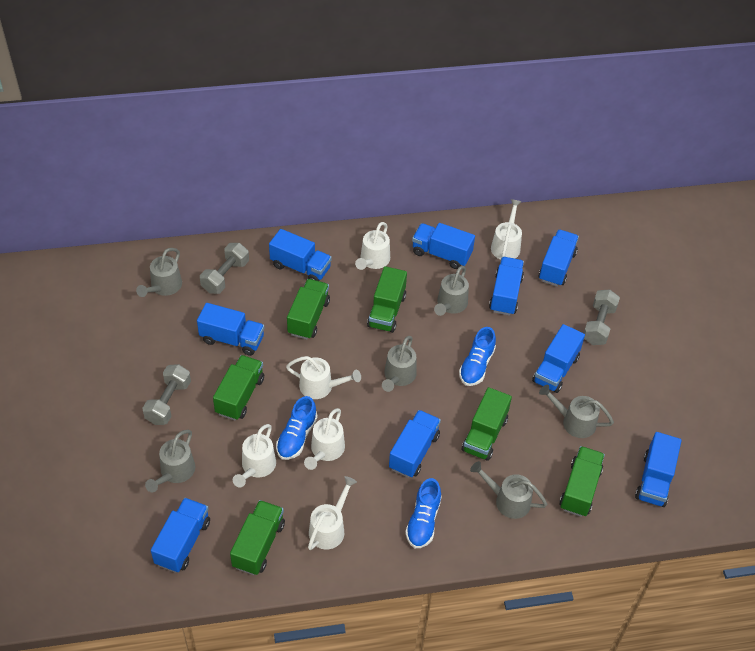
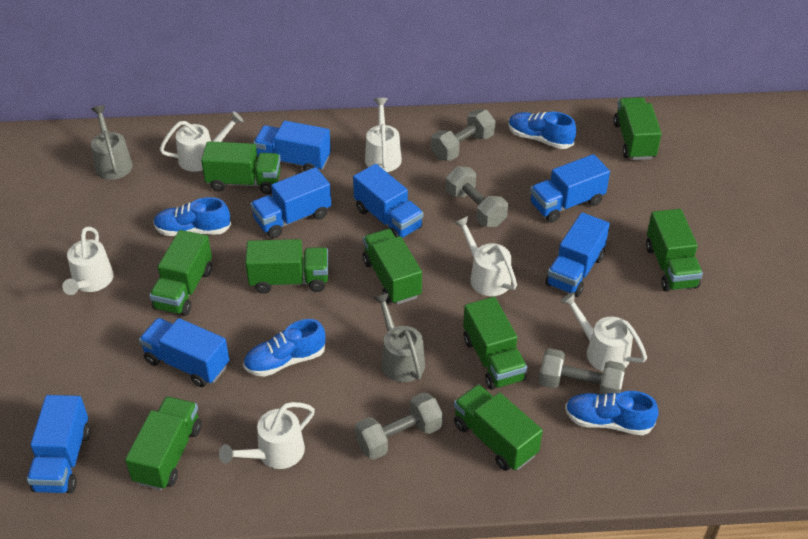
blue shoe: 3 -> 4
blue truck: 9 -> 7
green truck: 6 -> 9
grey dumbbell: 3 -> 4
grey watering can: 6 -> 2

